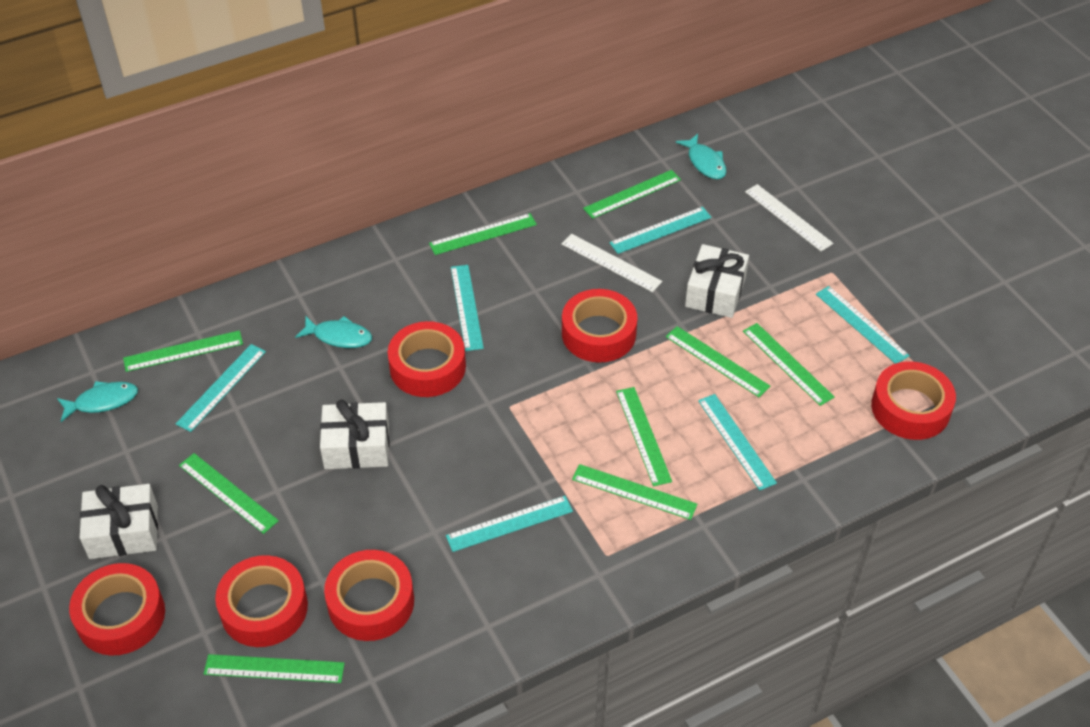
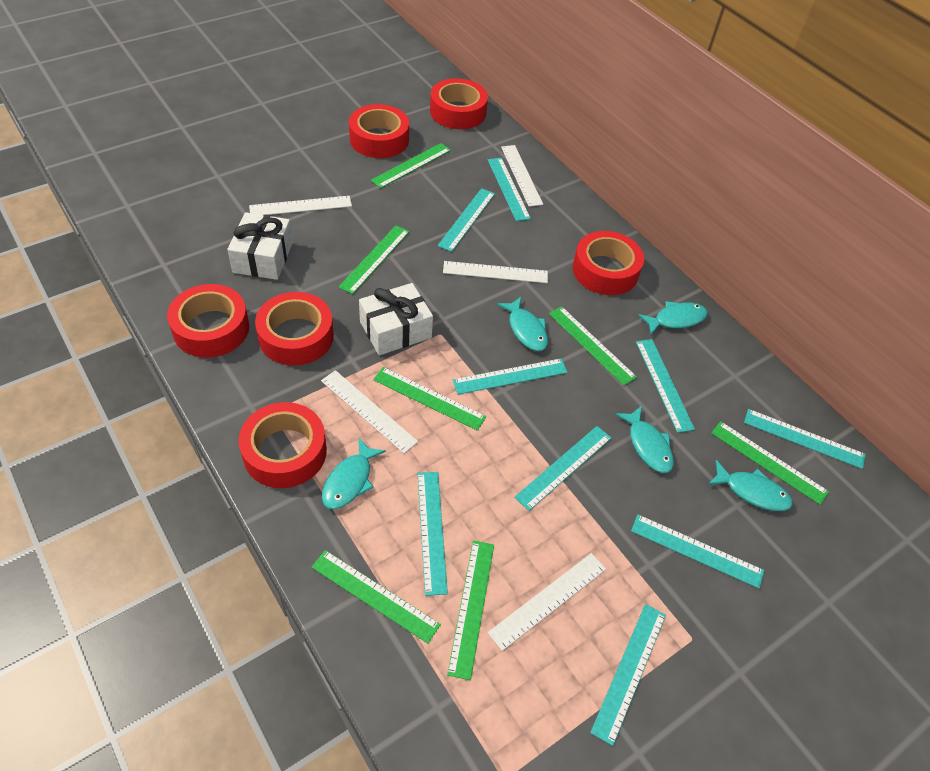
green ruler: 9 -> 7
turquoise fish: 3 -> 5
turquoise ruler: 6 -> 9
white gift: 3 -> 2
white ruler: 2 -> 5

